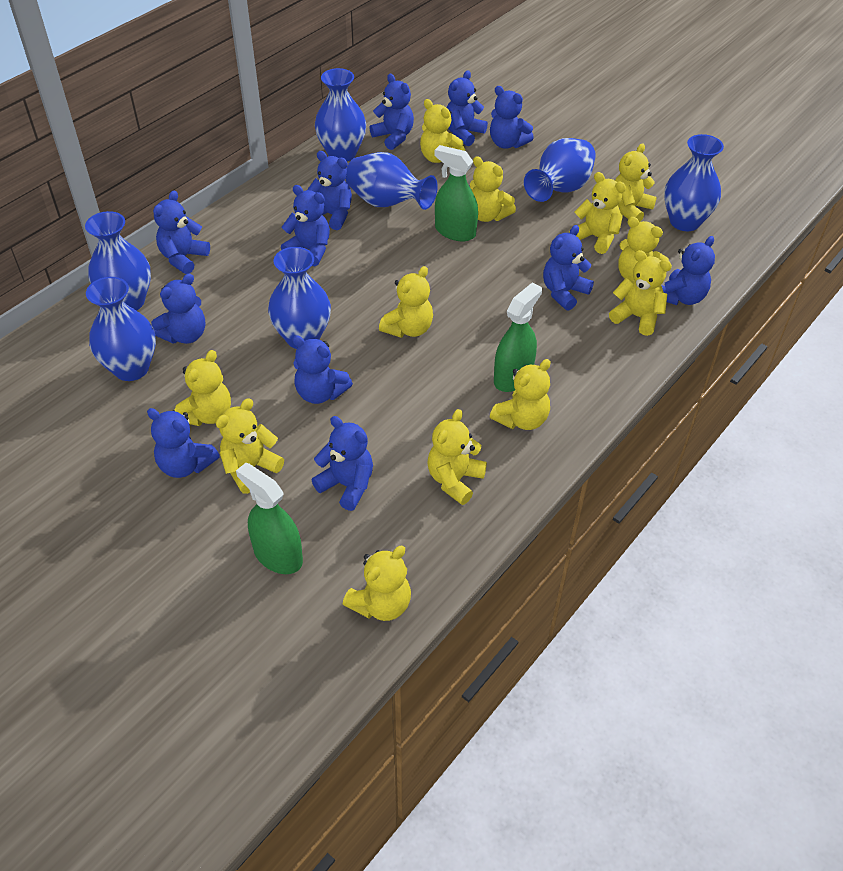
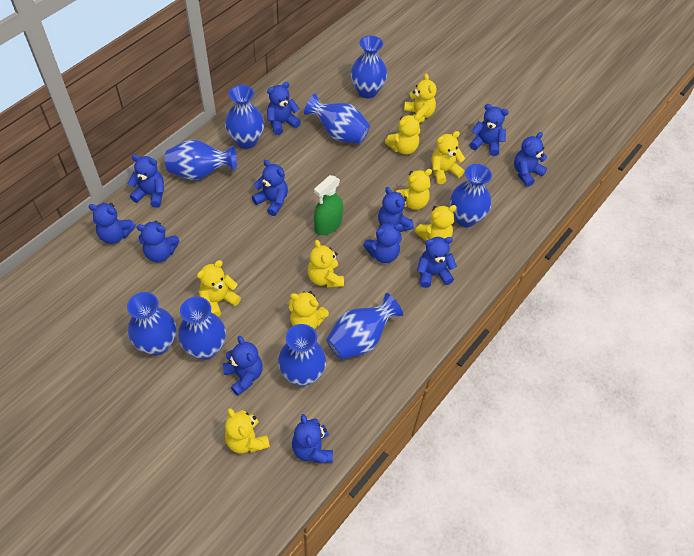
blue vase: 7 -> 9
green spray bottle: 3 -> 1
yellow teddy bear: 12 -> 9

